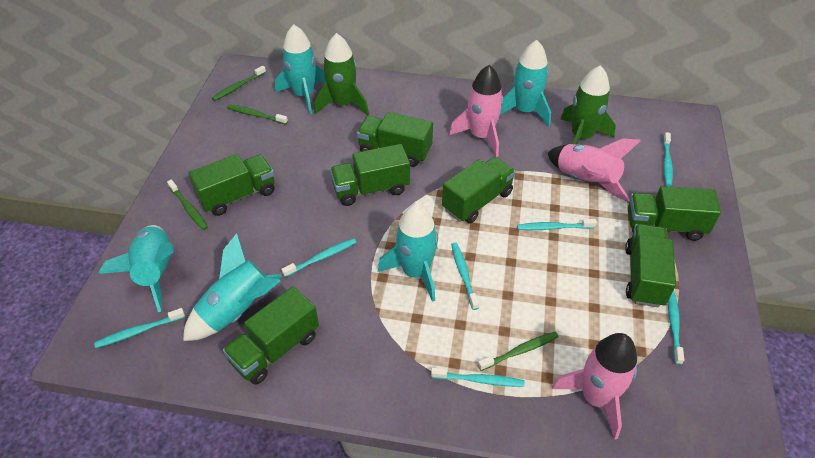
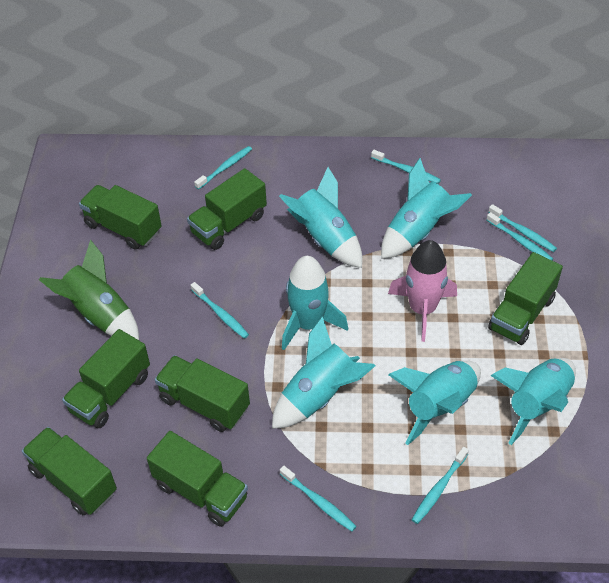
green rocket: 2 -> 1
green toothbrush: 4 -> 0
pink rocket: 3 -> 1
turquoise rocket: 5 -> 6

